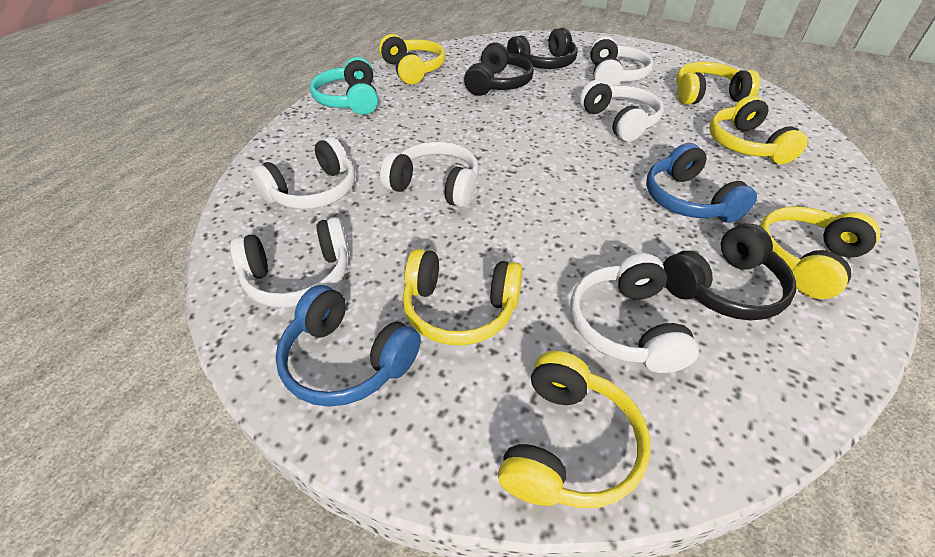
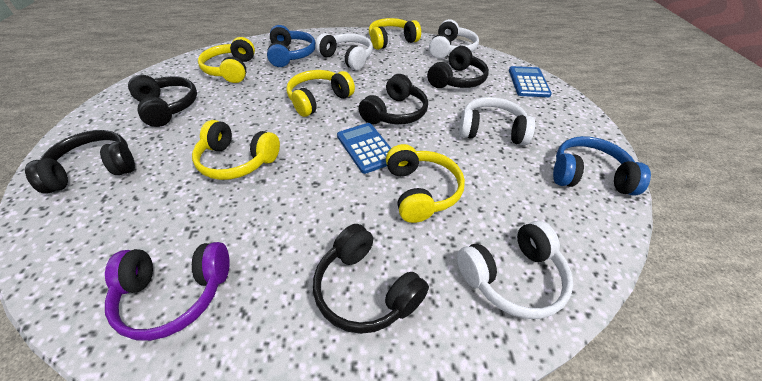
black headphones: 3 -> 5
blue calculator: 0 -> 2
purple headphones: 0 -> 1
turquoise headphones: 1 -> 0
white headphones: 6 -> 4
yellow headphones: 6 -> 5

